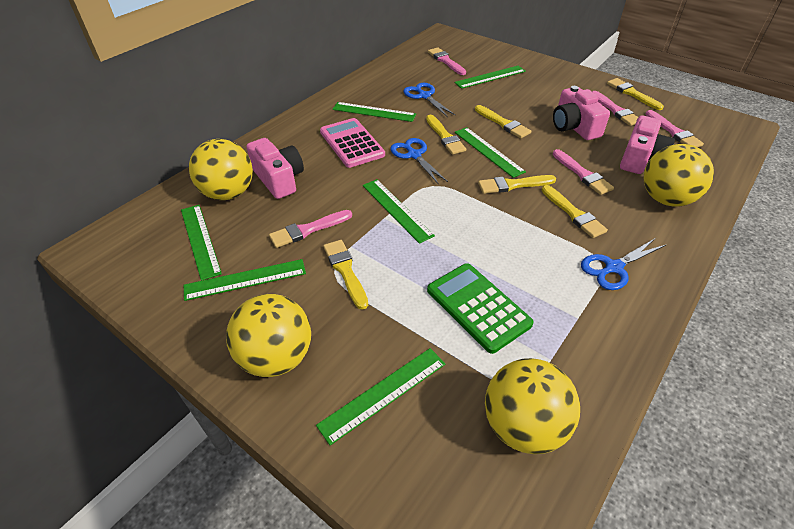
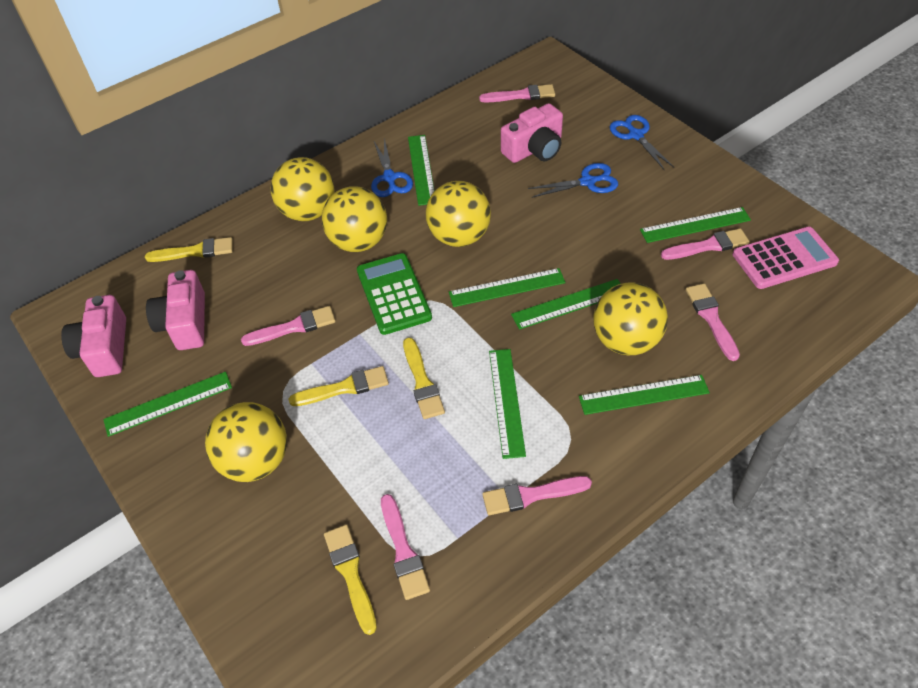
pink brush: 5 -> 6
yellow ball: 4 -> 5
yellow brush: 6 -> 4

